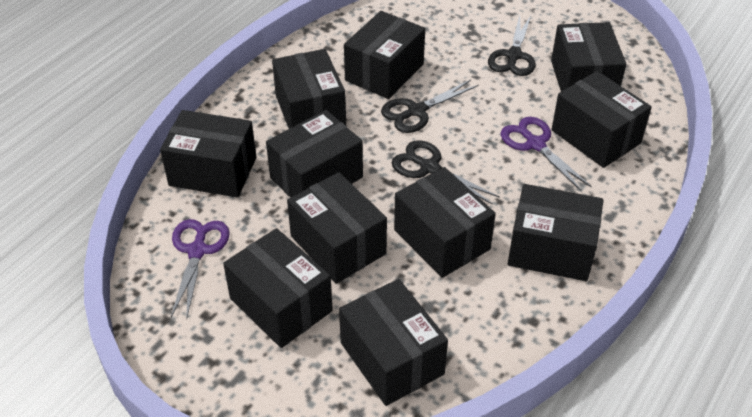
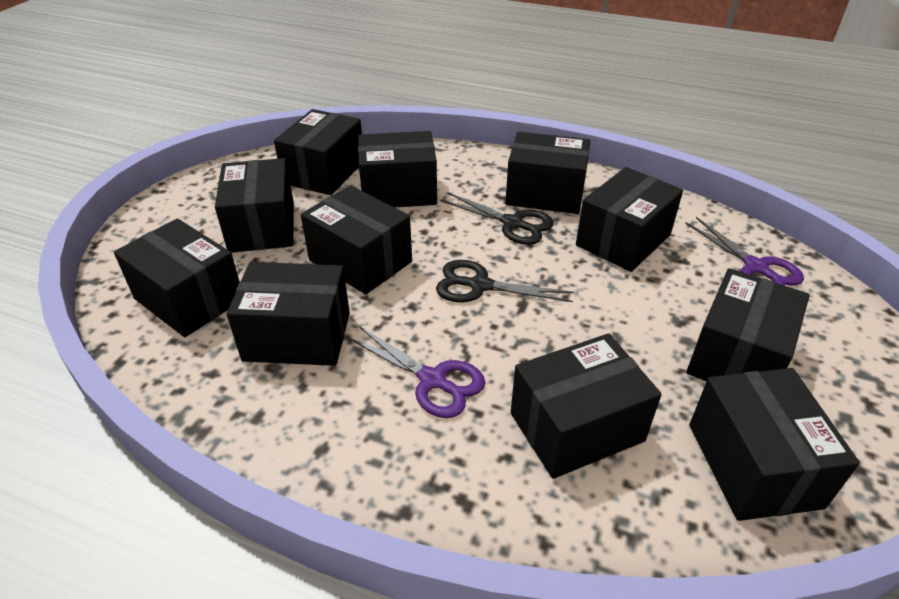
black scissors: 3 -> 2

